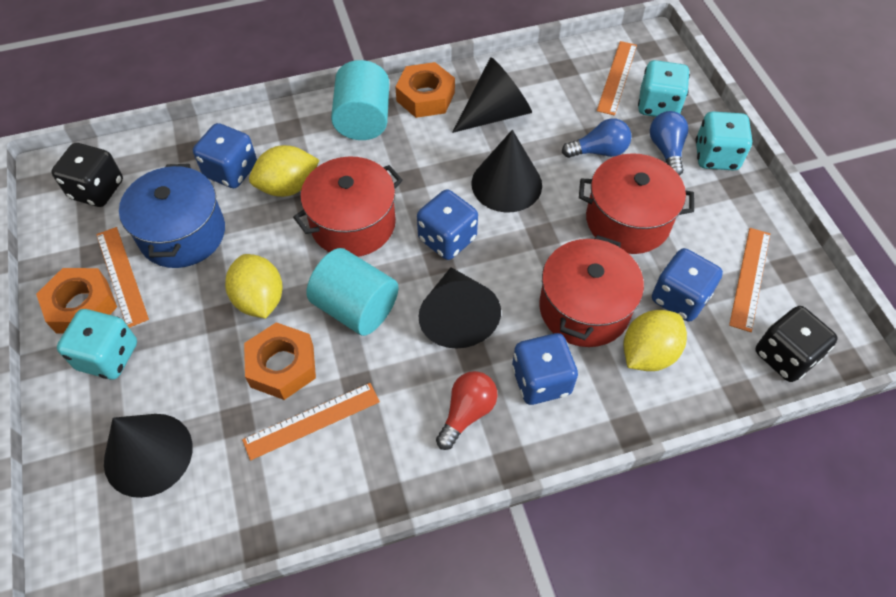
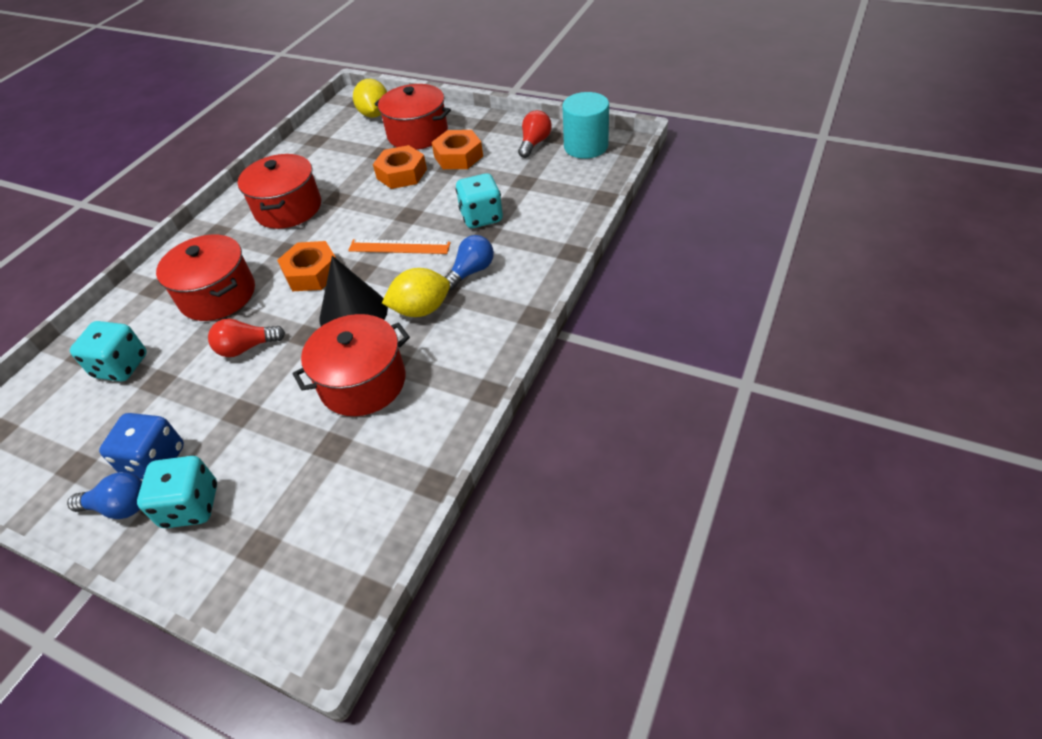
black cone: 4 -> 1
black dice: 2 -> 0
blue dice: 4 -> 1
blue pot: 1 -> 0
orange ruler: 4 -> 1
red light bulb: 1 -> 2
red pot: 3 -> 4
turquoise cylinder: 2 -> 1
yellow lemon: 3 -> 2

